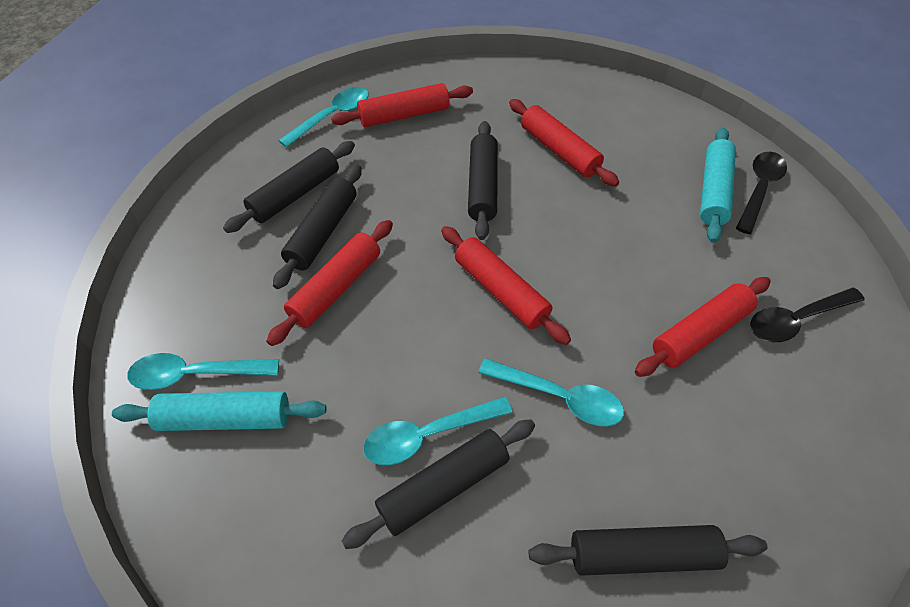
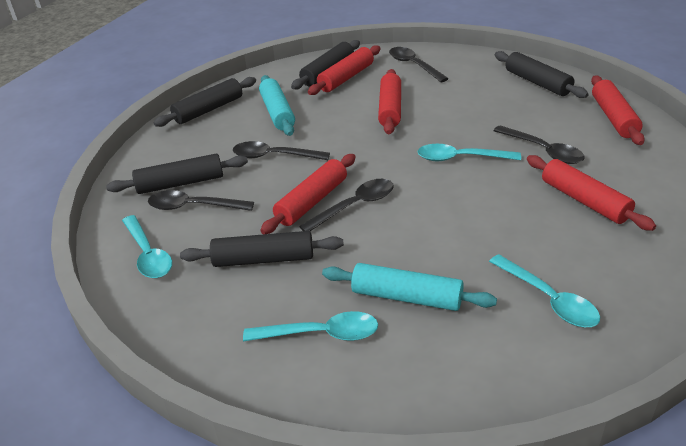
black spoon: 2 -> 5

